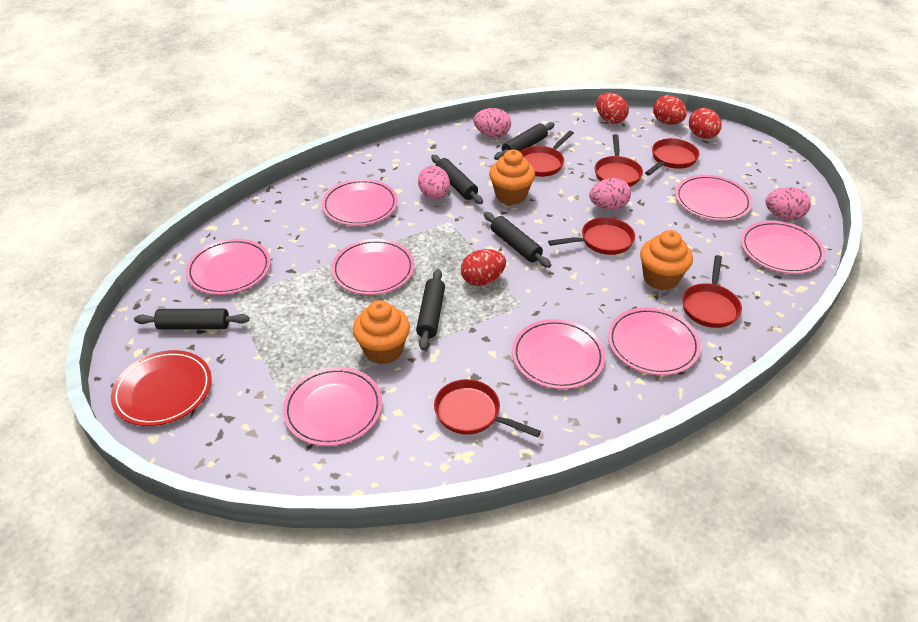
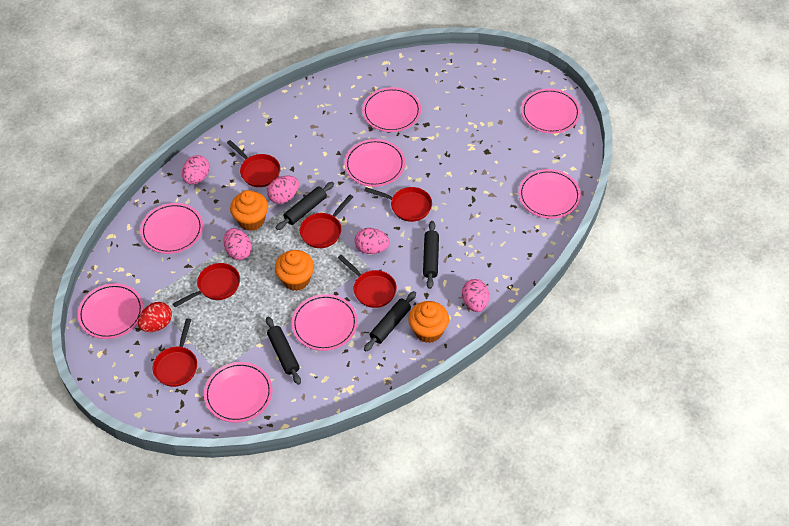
black rolling pin: 5 -> 4
pink egg: 4 -> 5
red egg: 4 -> 1
red plate: 1 -> 0

